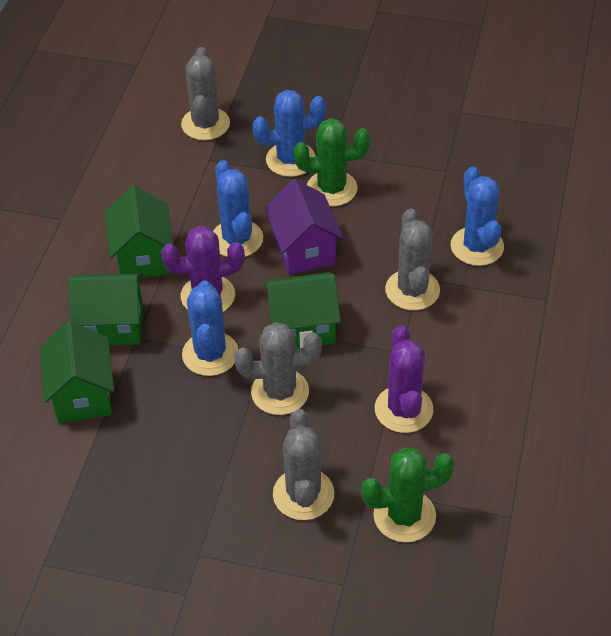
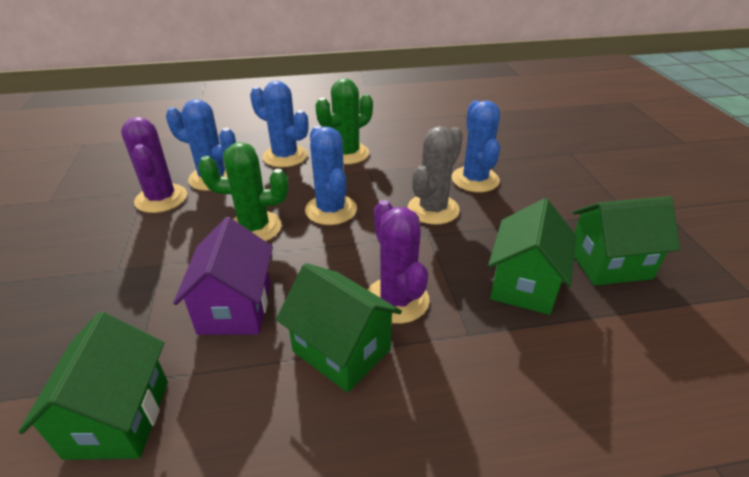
grey cactus: 4 -> 1

